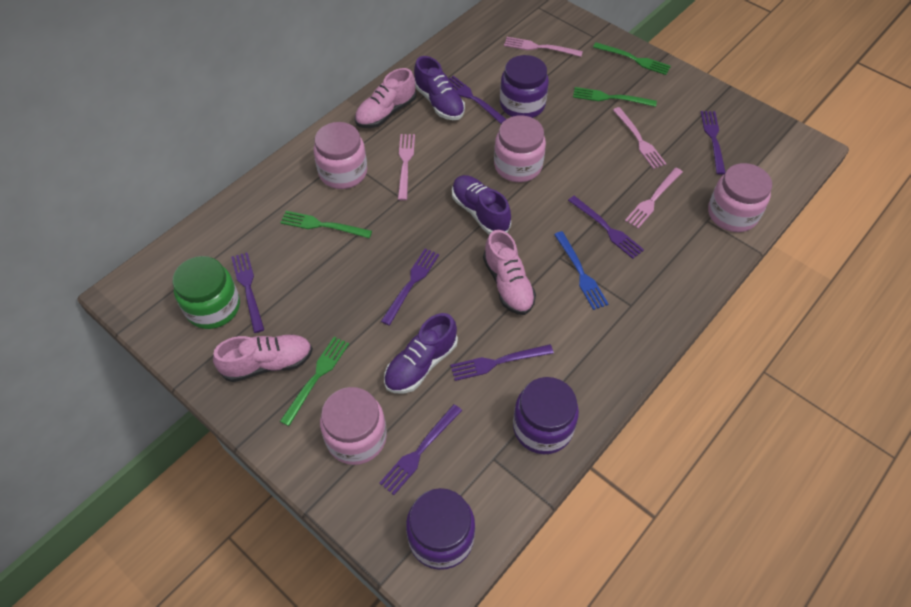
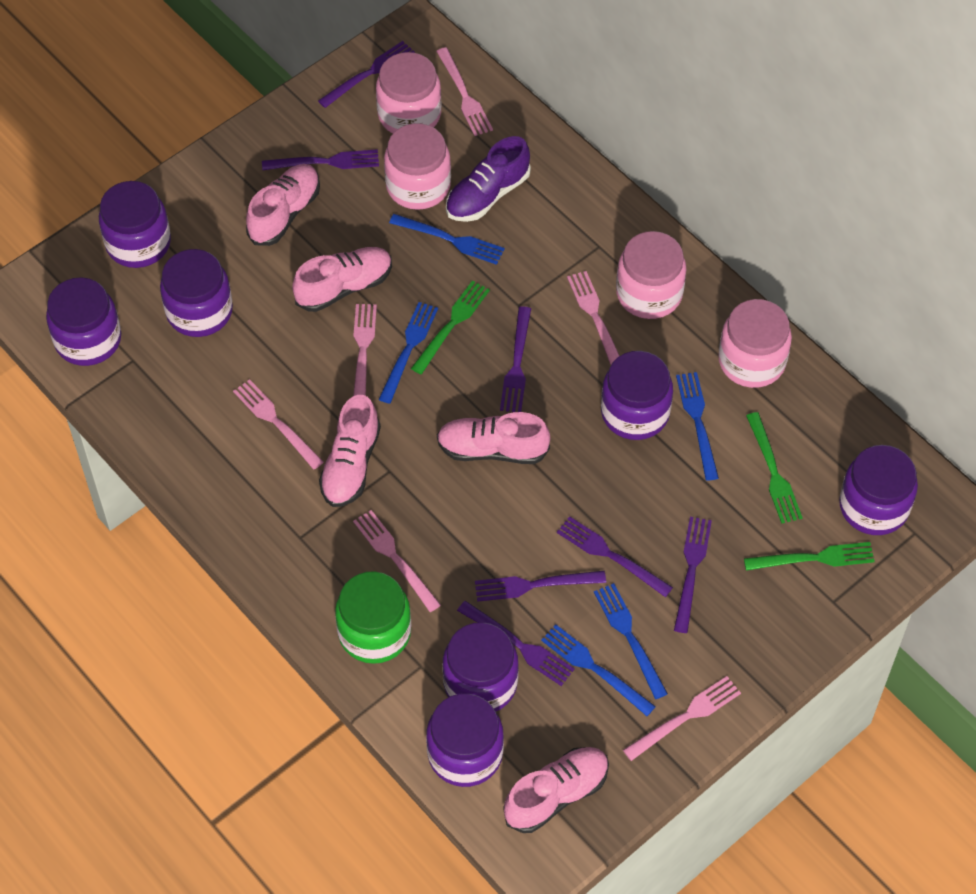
blue fork: 1 -> 5
green fork: 4 -> 3
pink fork: 4 -> 6
pink shoe: 3 -> 5
purple jar: 3 -> 7
purple shoe: 3 -> 1

